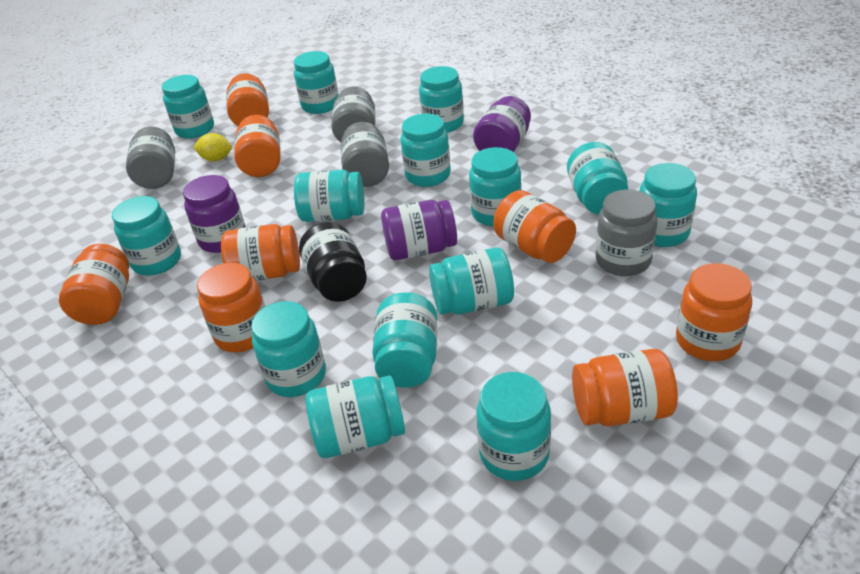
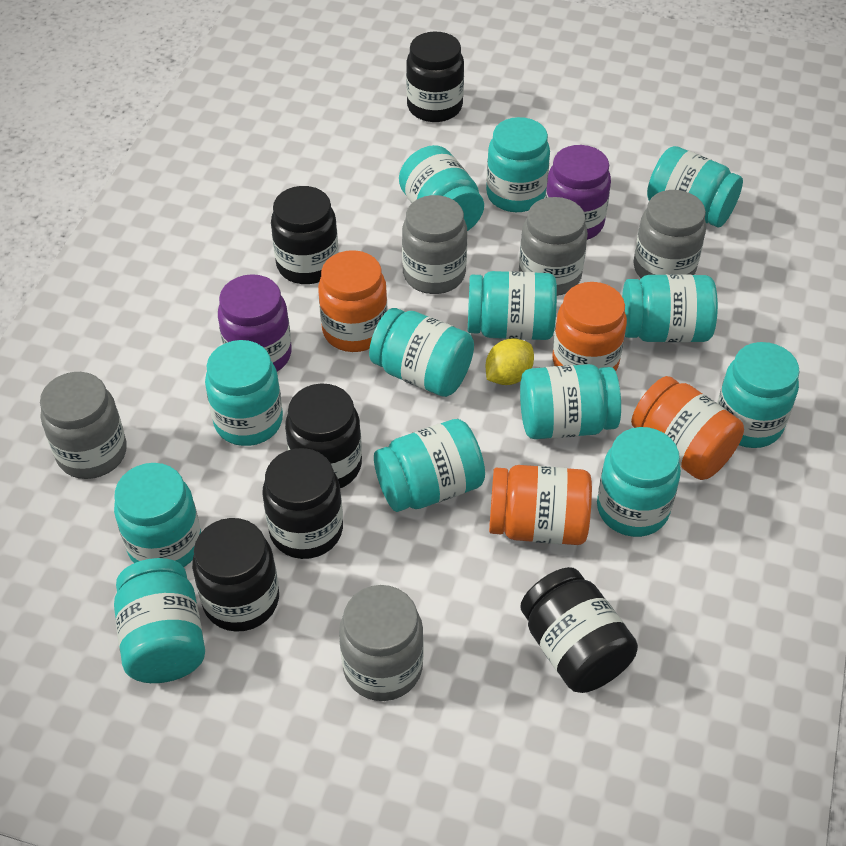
black jar: 1 -> 6
grey jar: 4 -> 5
orange jar: 8 -> 4
purple jar: 3 -> 2
turquoise jar: 14 -> 13

